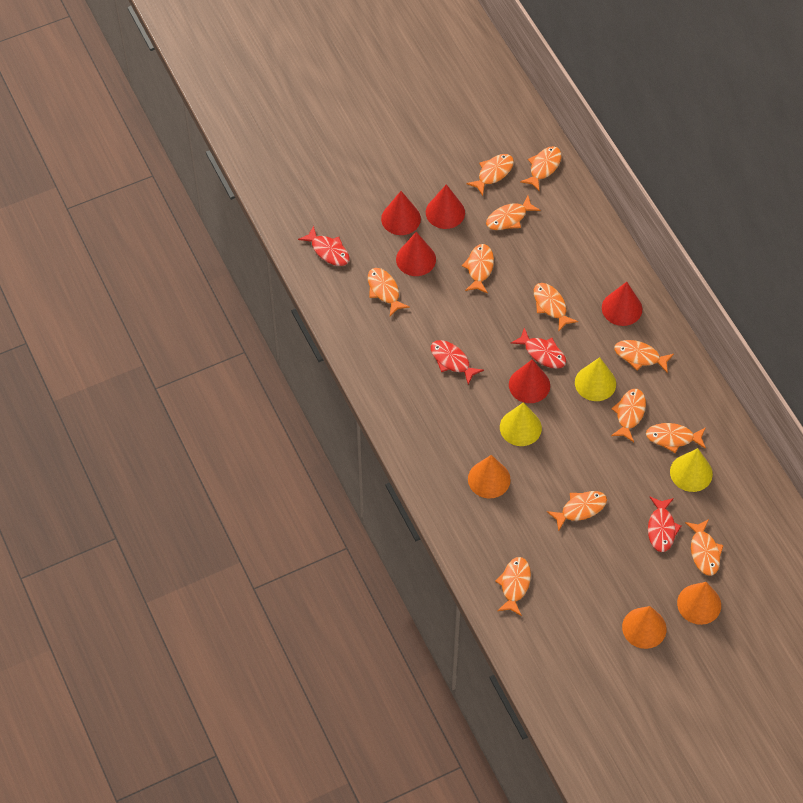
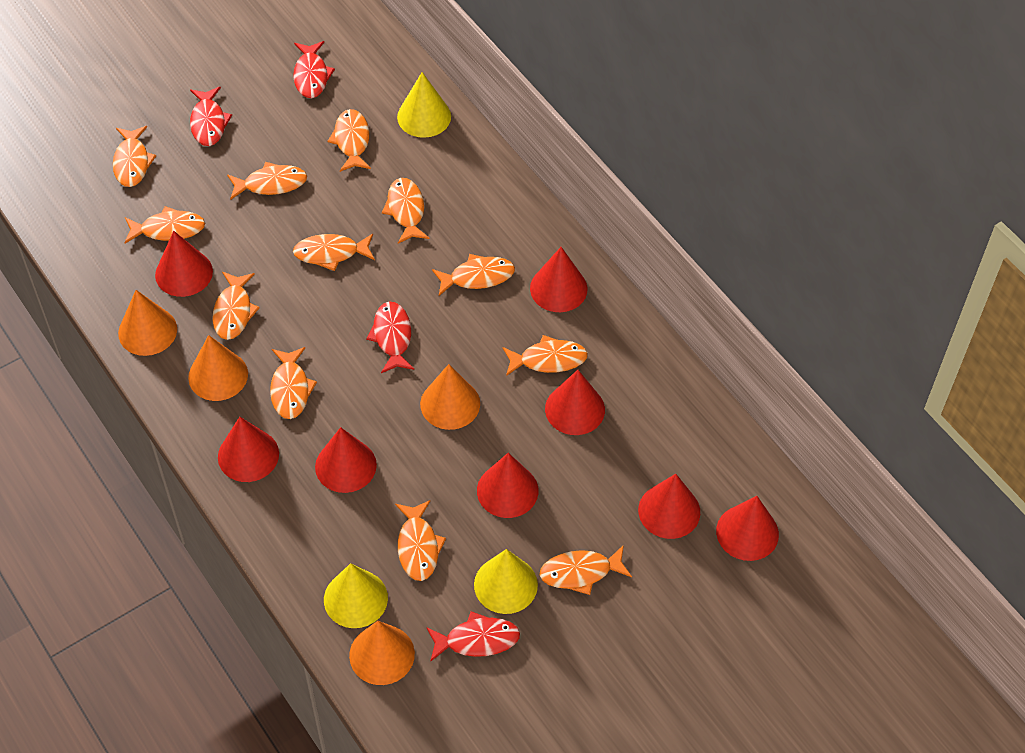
orange cone: 3 -> 4
red cone: 5 -> 8

